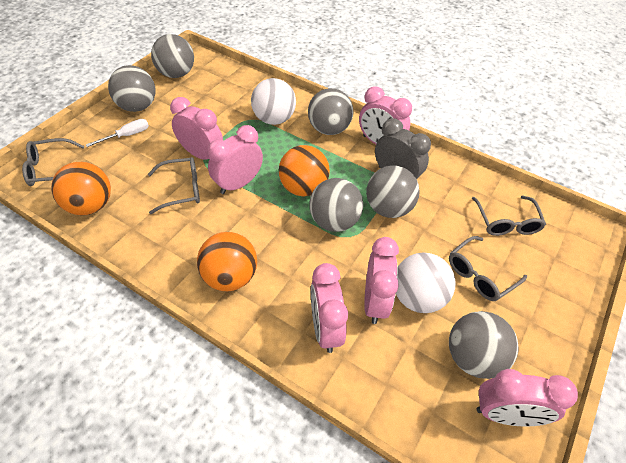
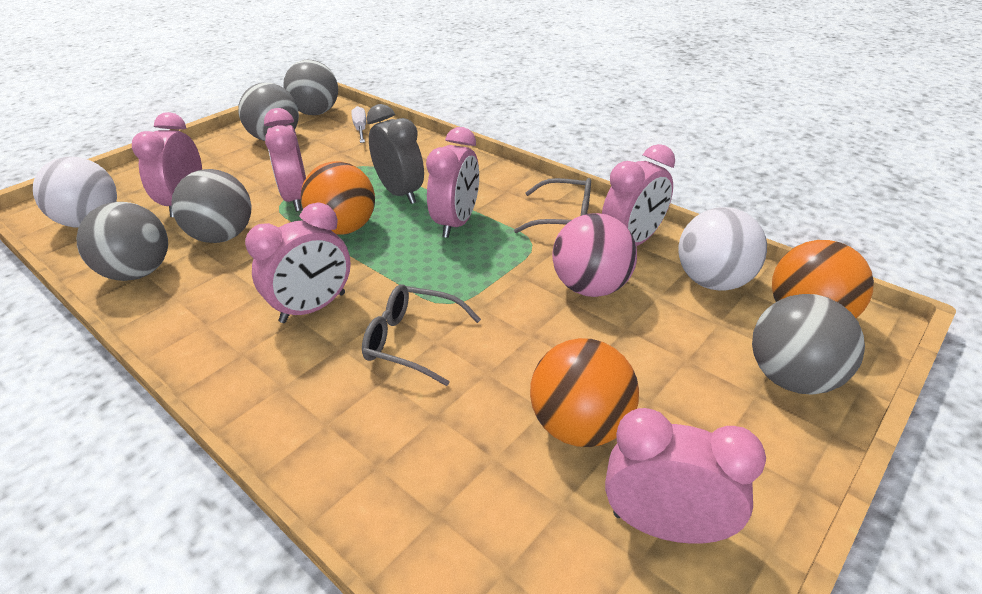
grey ball: 6 -> 5
grey glasses: 4 -> 2
pink ball: 0 -> 1

